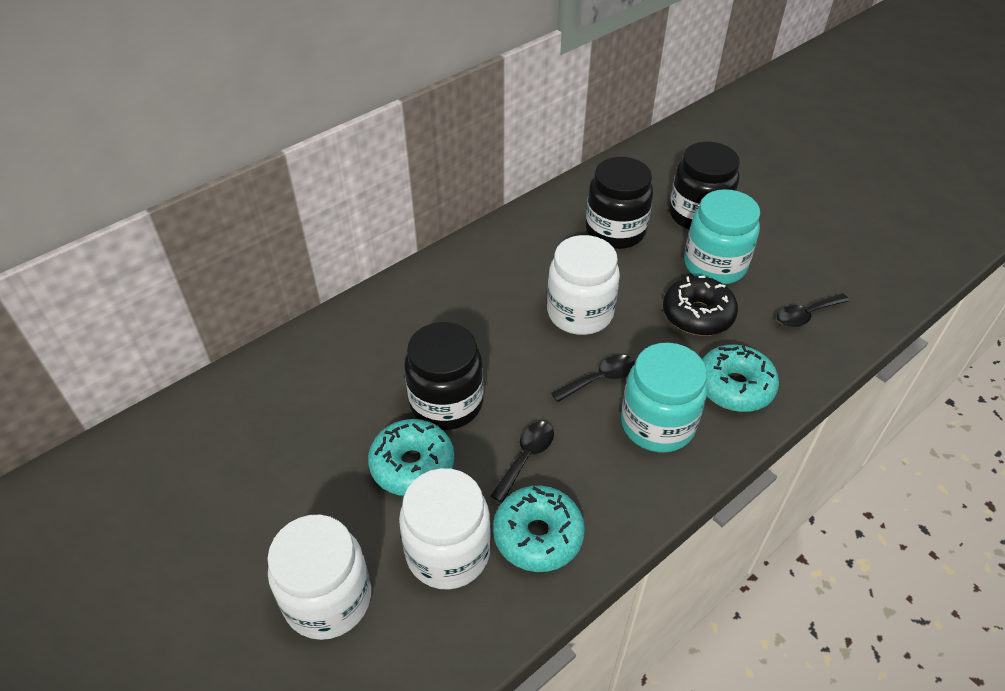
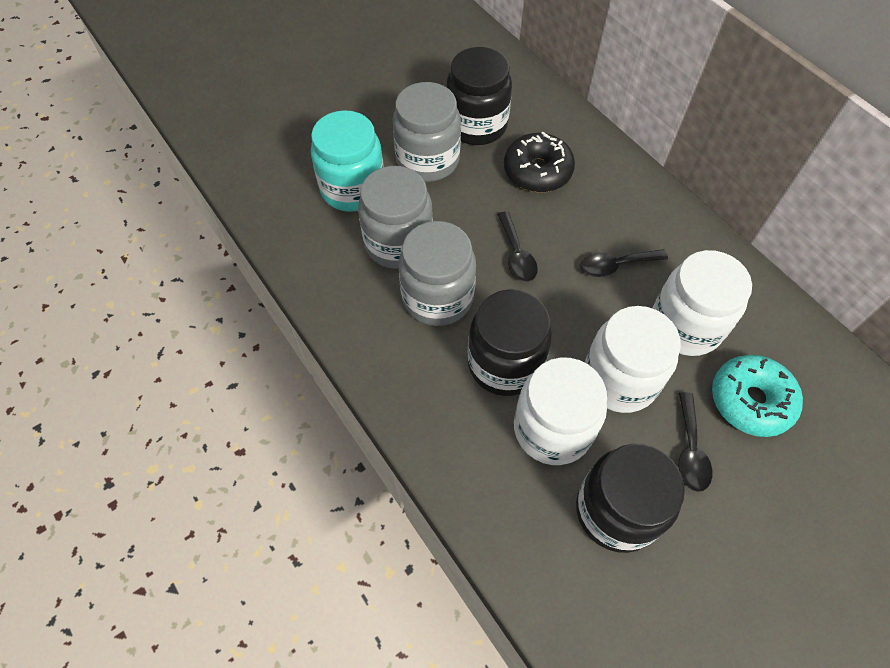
grey jar: 0 -> 3
turquoise donut: 3 -> 1
turquoise jar: 2 -> 1

